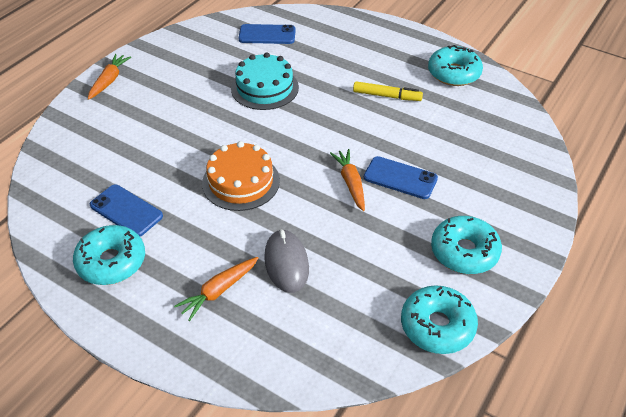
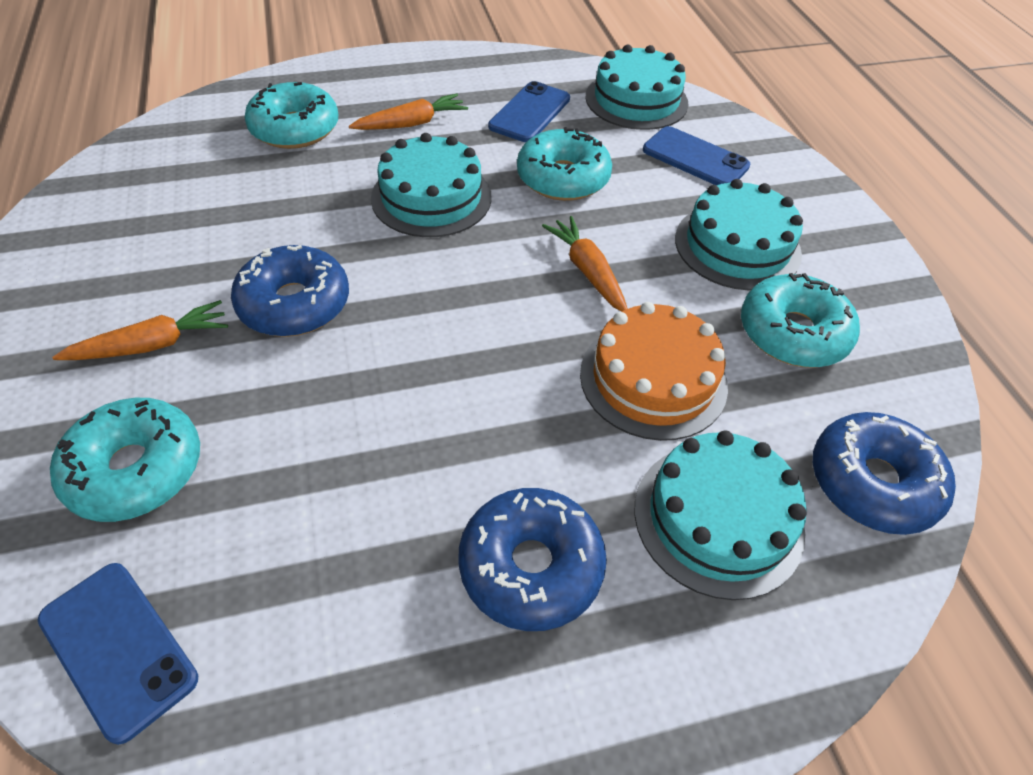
blue donut: 0 -> 3
grey mouse: 1 -> 0
turquoise cake: 1 -> 4
yellow marker: 1 -> 0

